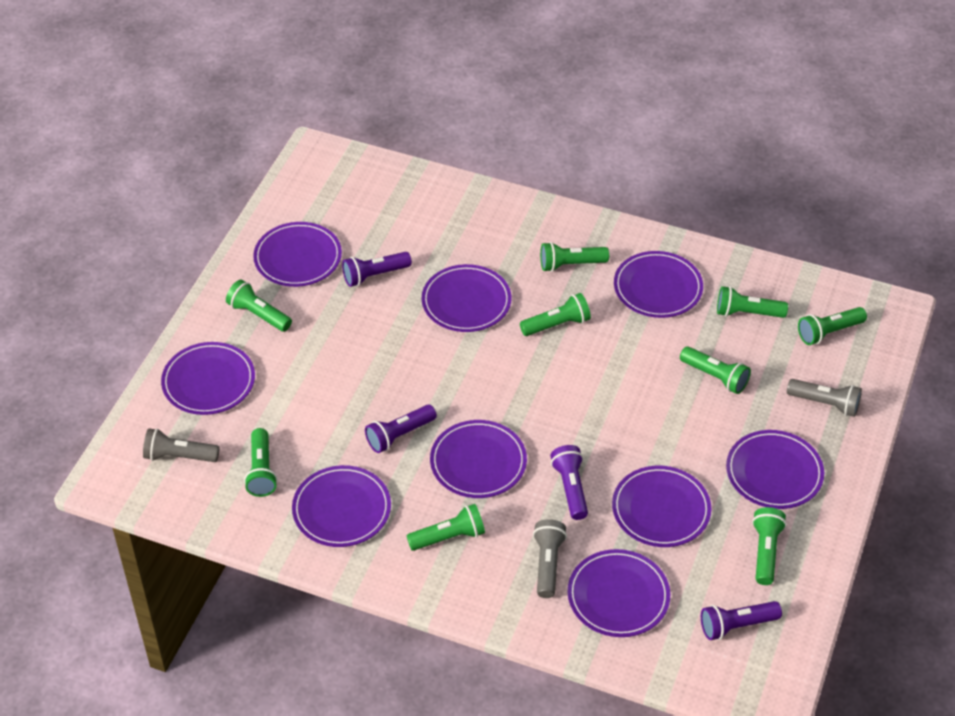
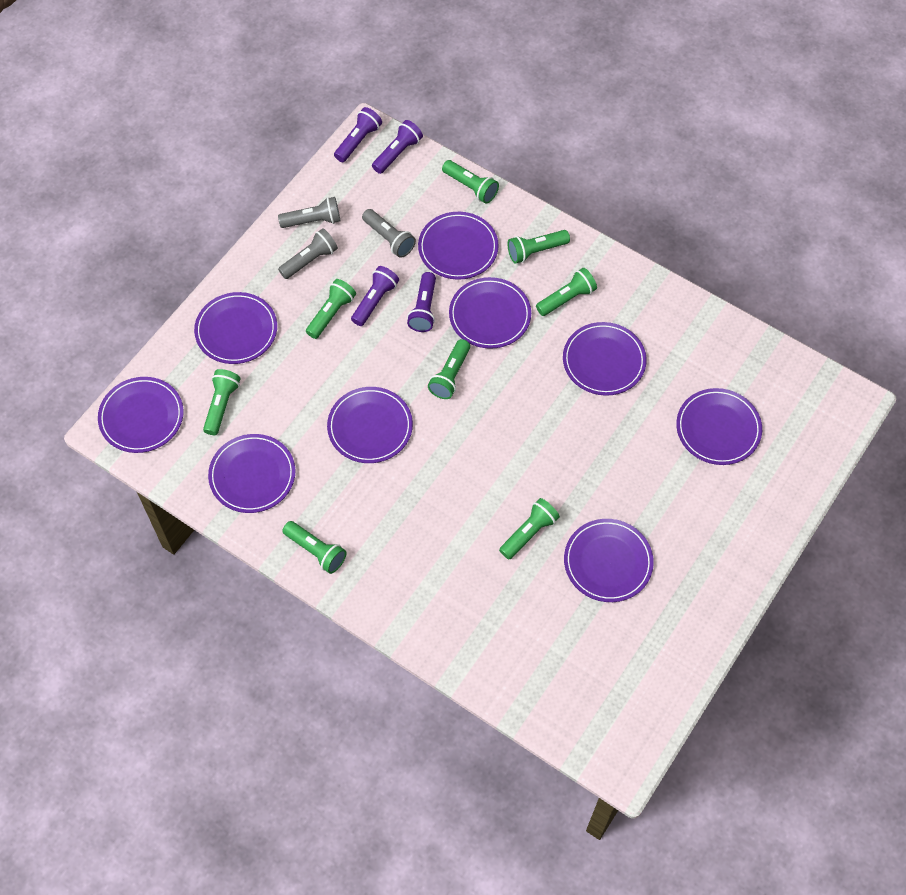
green flashlight: 9 -> 8

